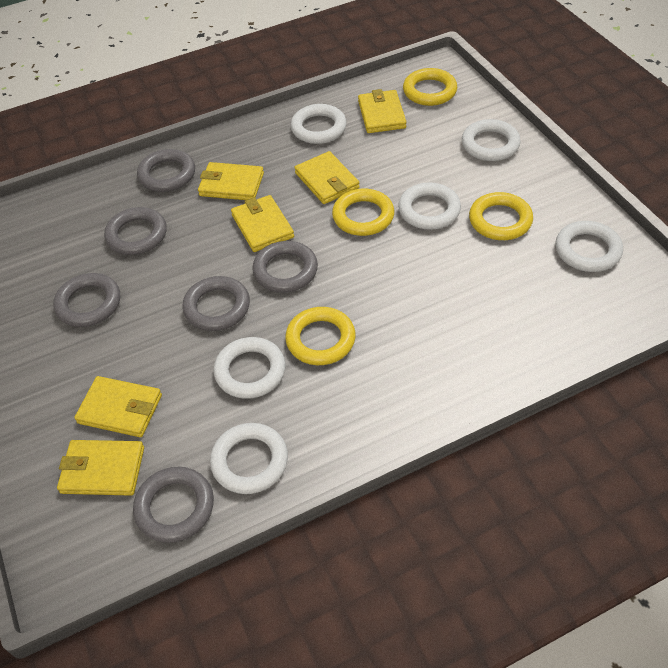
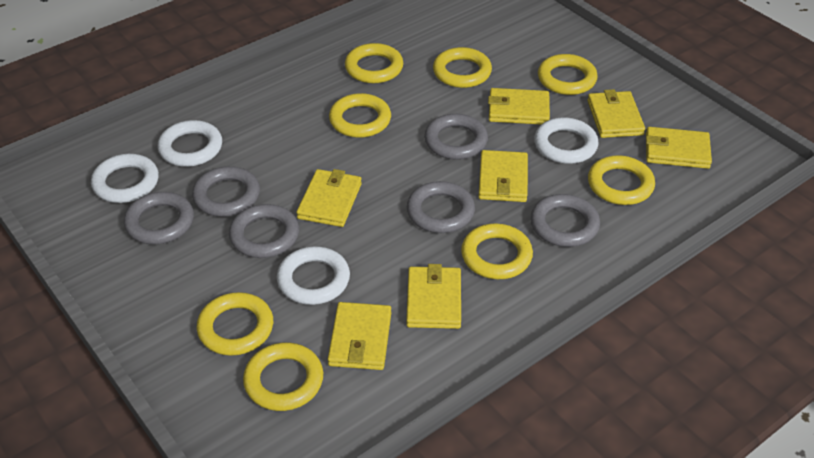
white ring: 6 -> 4
yellow ring: 4 -> 8
yellow wallet: 6 -> 7

